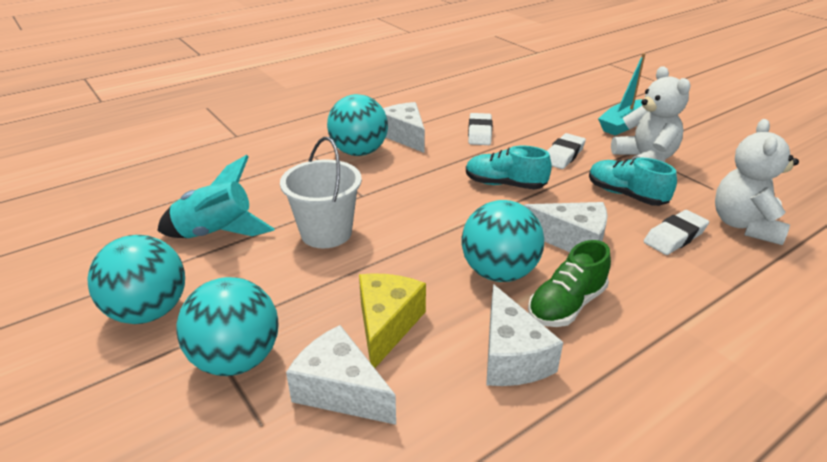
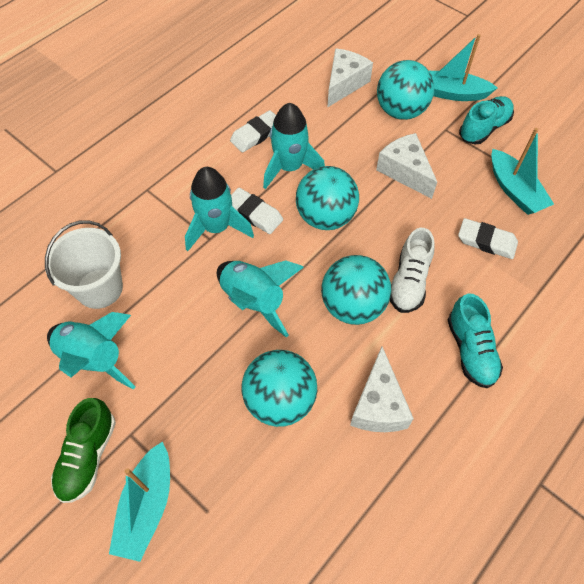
turquoise boat: 1 -> 3
turquoise rocket: 1 -> 4
white cheese: 4 -> 3
white shoe: 0 -> 1
white teddy bear: 2 -> 0
yellow cheese: 1 -> 0

